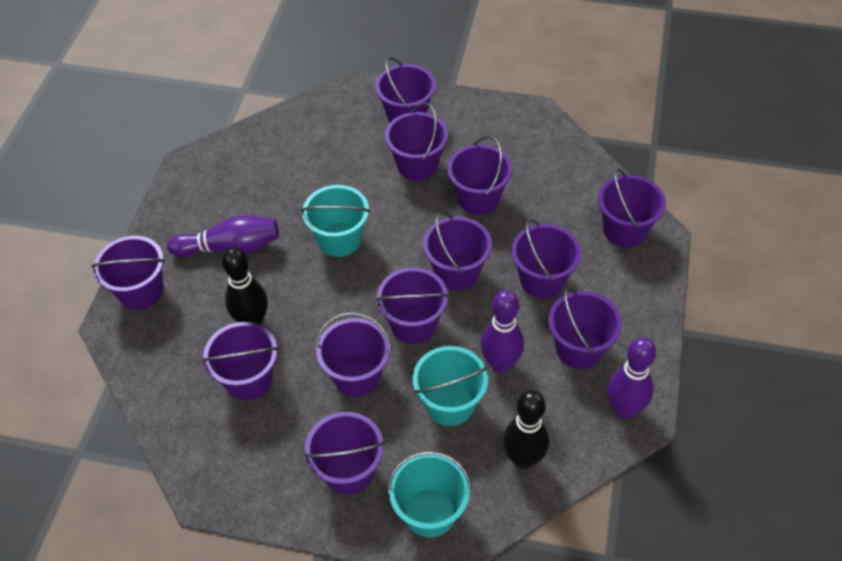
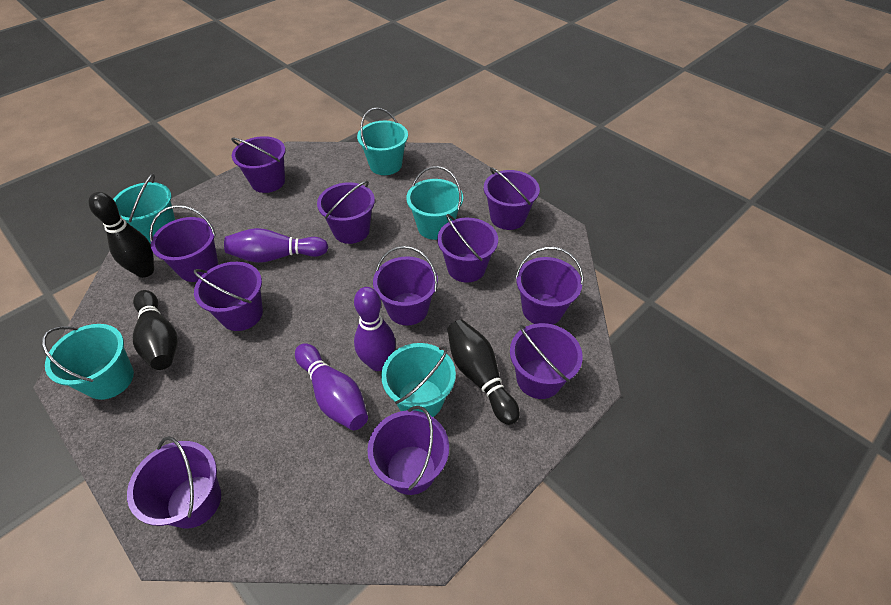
black bowling pin: 2 -> 3
purple bucket: 12 -> 11
turquoise bucket: 3 -> 5

